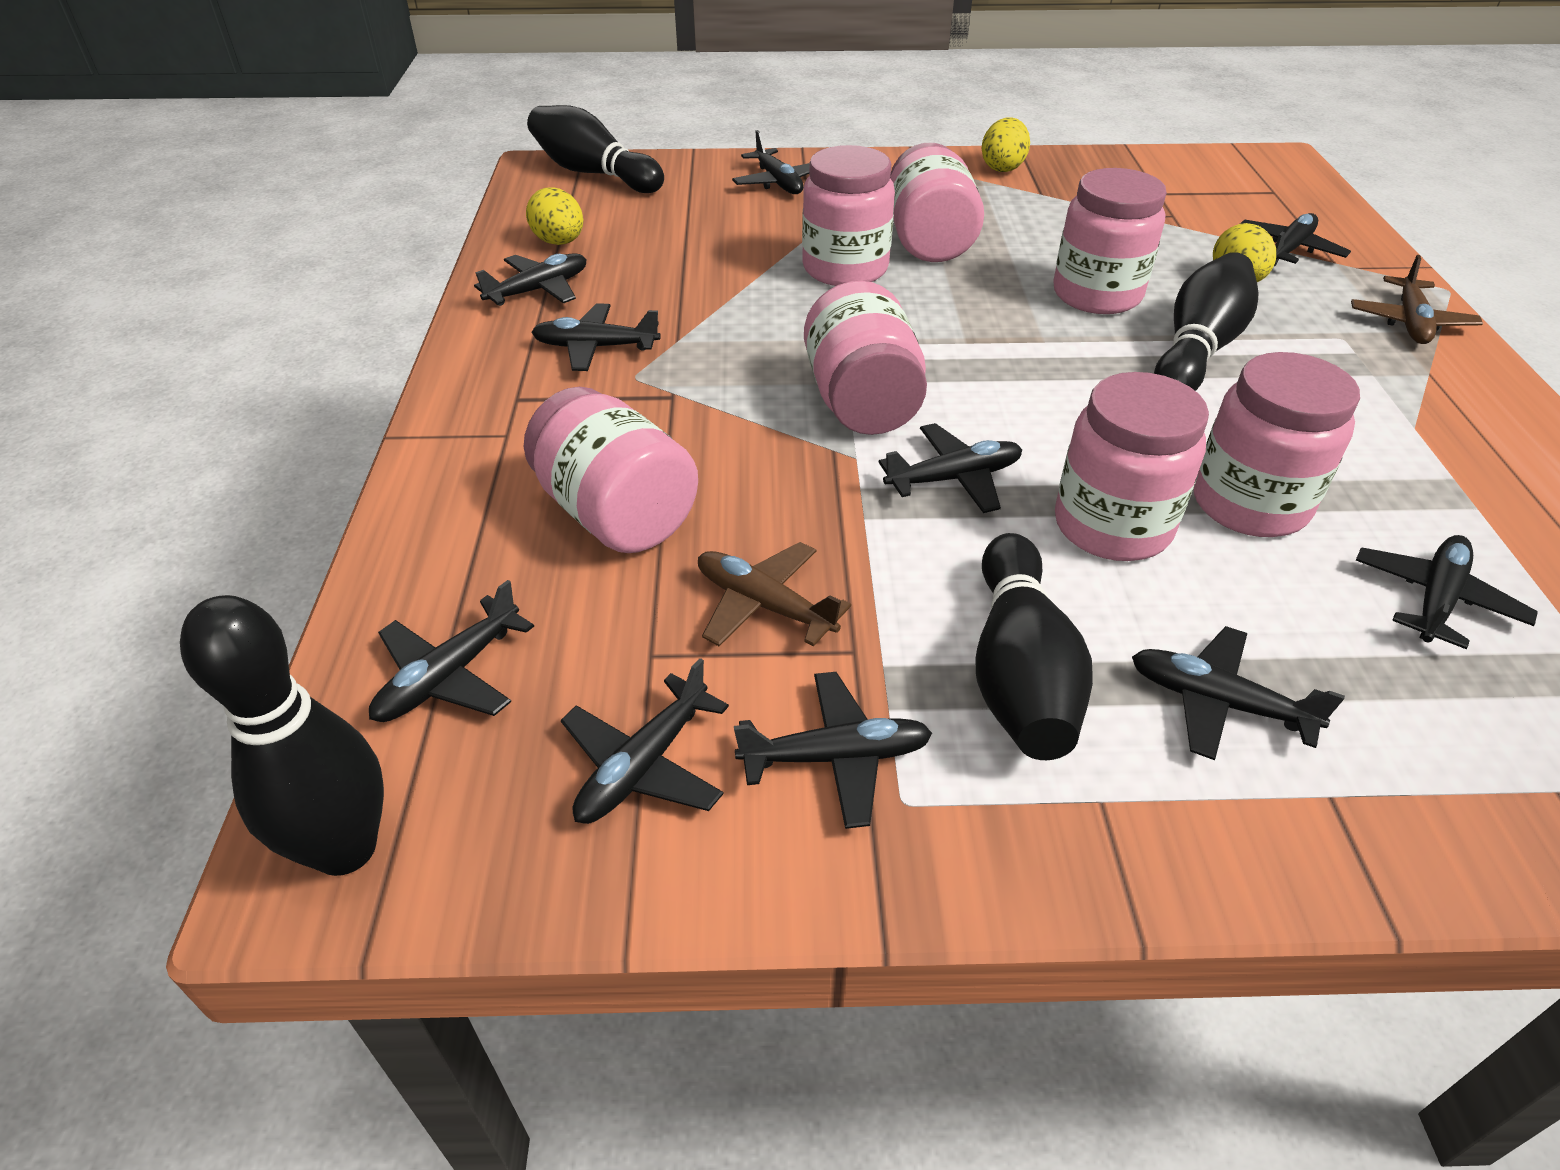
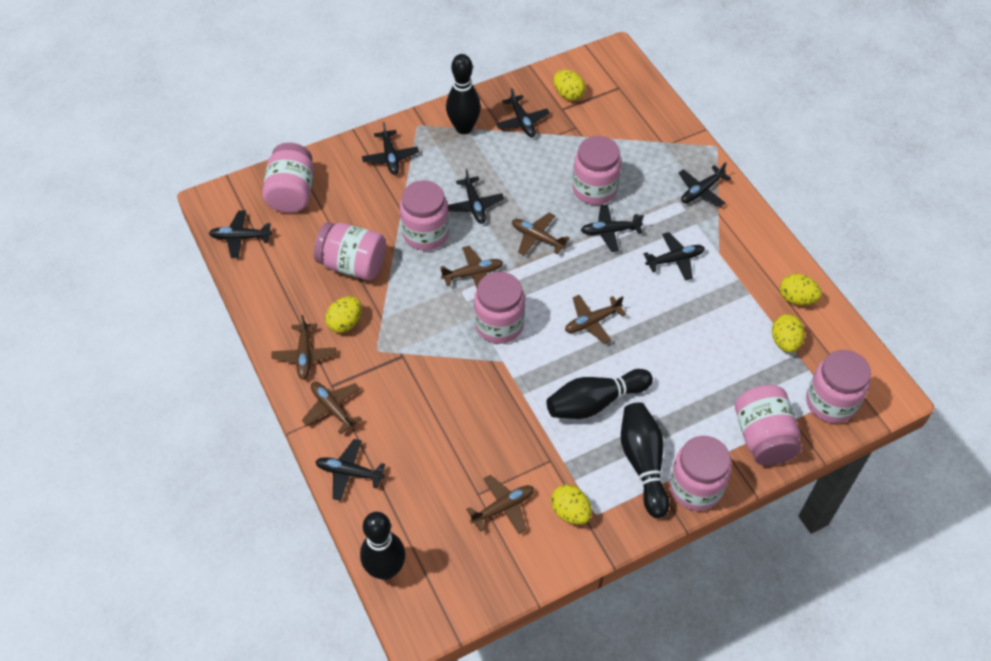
black plane: 10 -> 8
brown plane: 2 -> 6
pink jar: 7 -> 8
yellow egg: 3 -> 5

